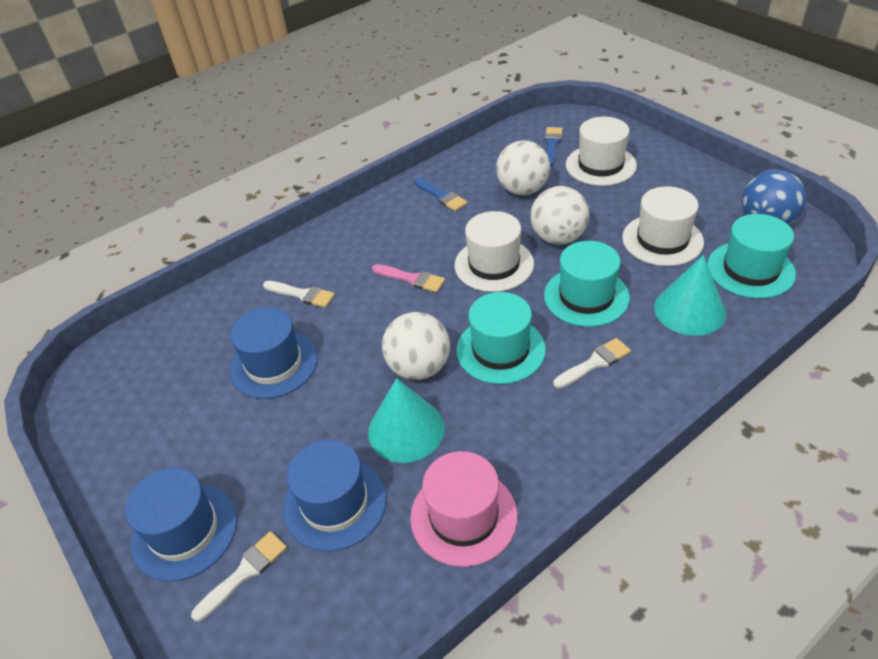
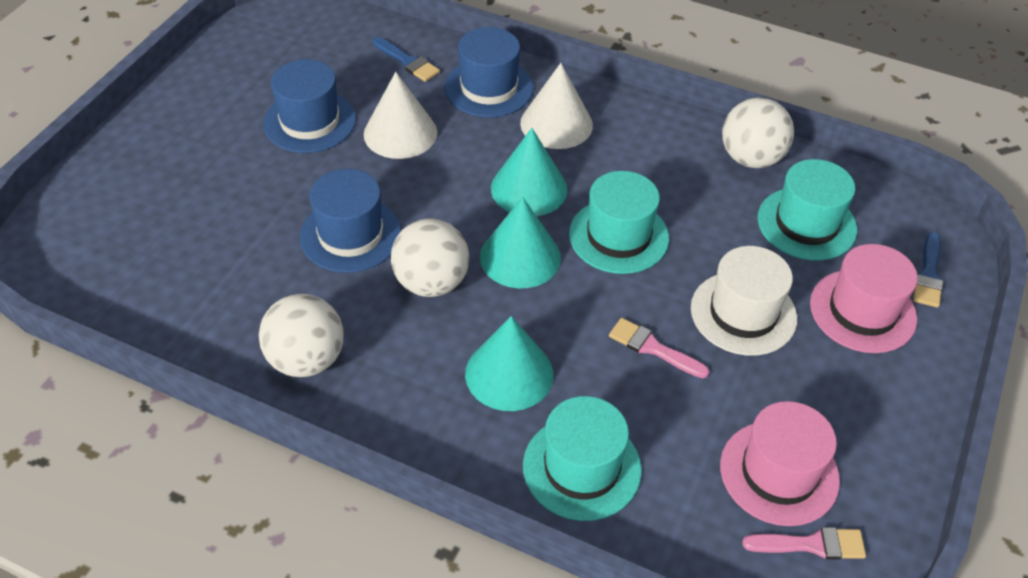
blue ball: 1 -> 0
pink brush: 1 -> 2
pink hat: 1 -> 2
turquoise cone: 2 -> 3
white brush: 3 -> 0
white cone: 0 -> 2
white hat: 3 -> 1

